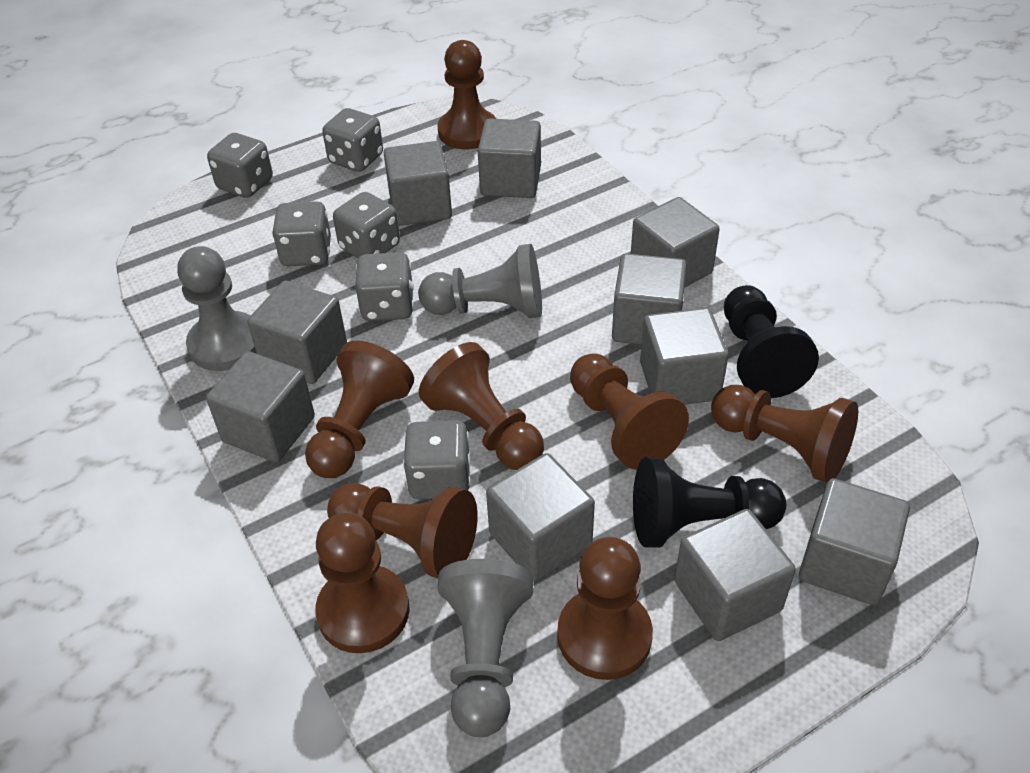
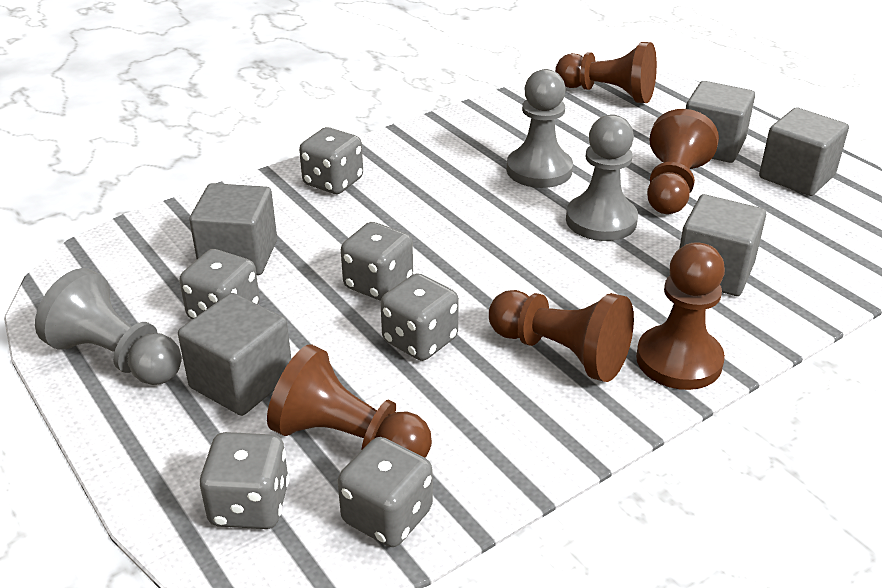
black pawn: 2 -> 0
brown pawn: 8 -> 5
grey cube: 10 -> 5

